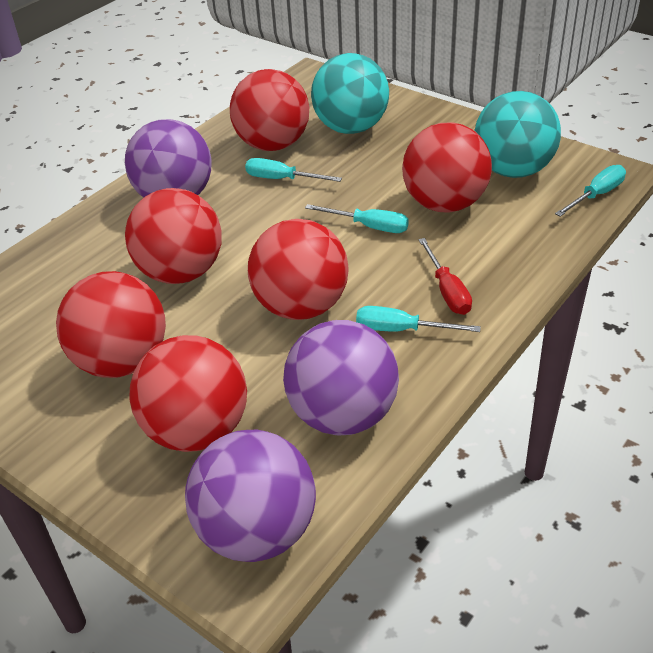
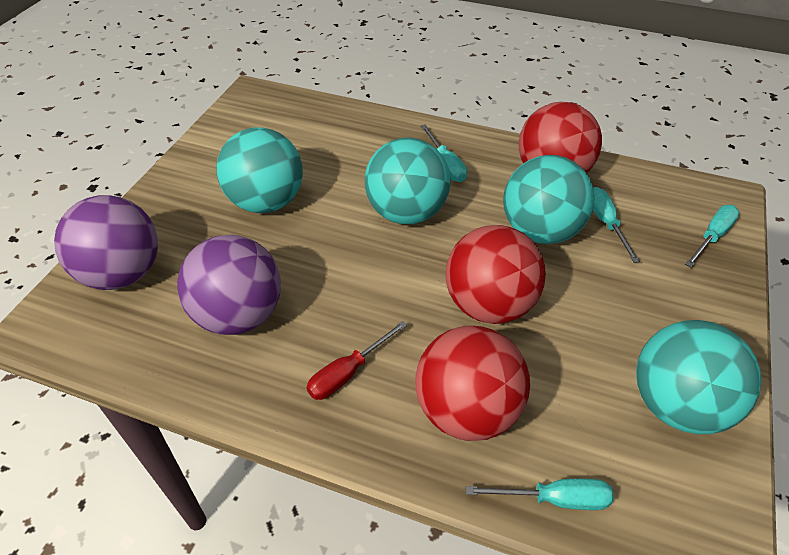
purple ball: 3 -> 2
red ball: 6 -> 3
turquoise ball: 2 -> 4

